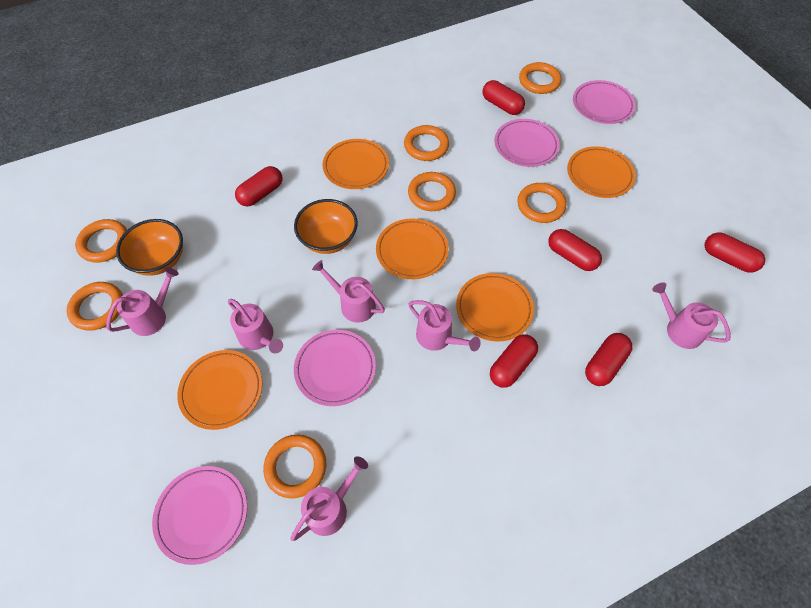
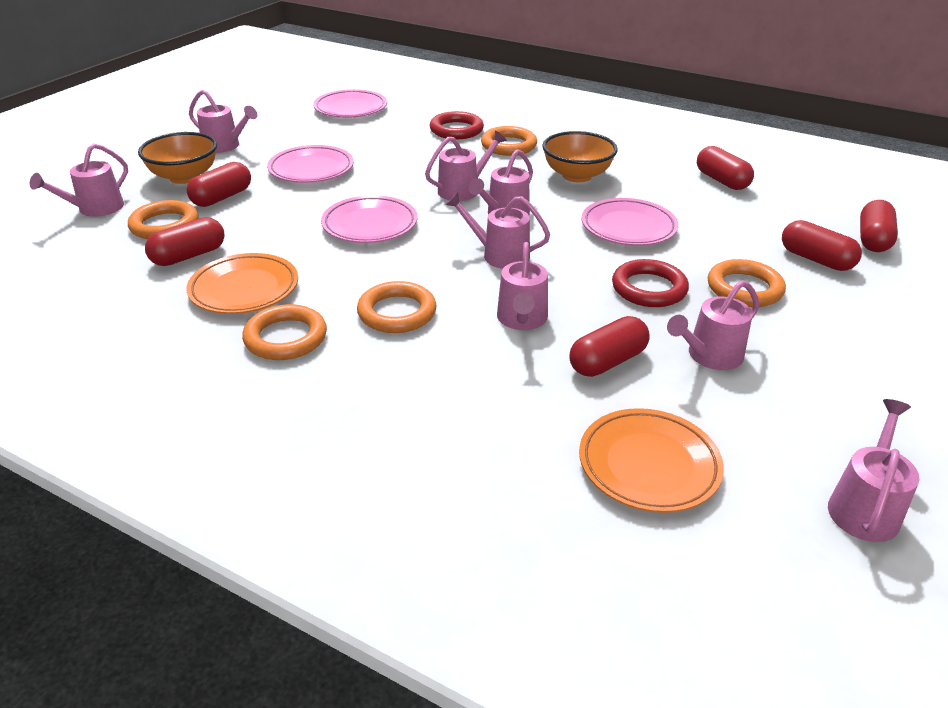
orange plate: 5 -> 2
orange ring: 7 -> 5
pink watering can: 6 -> 8
red ring: 0 -> 2

